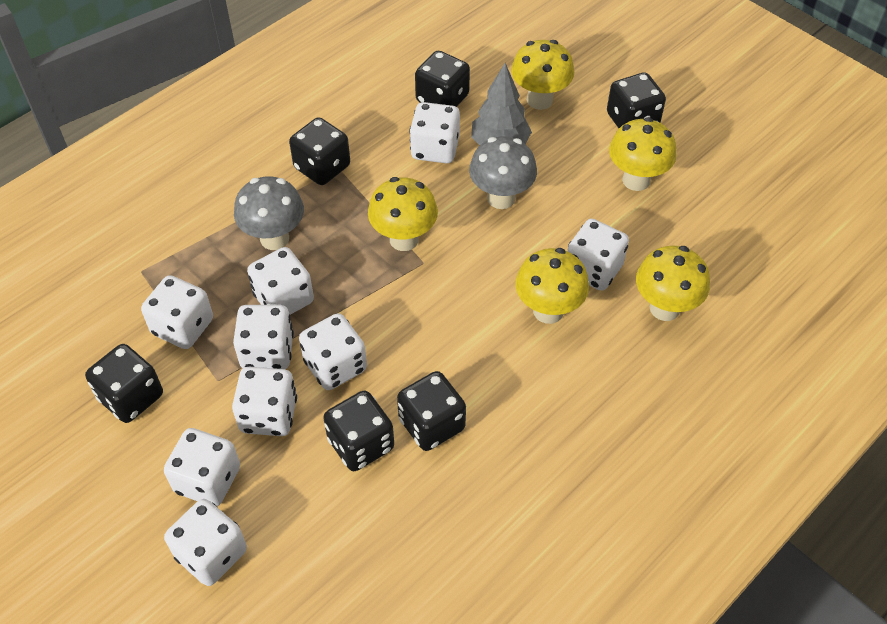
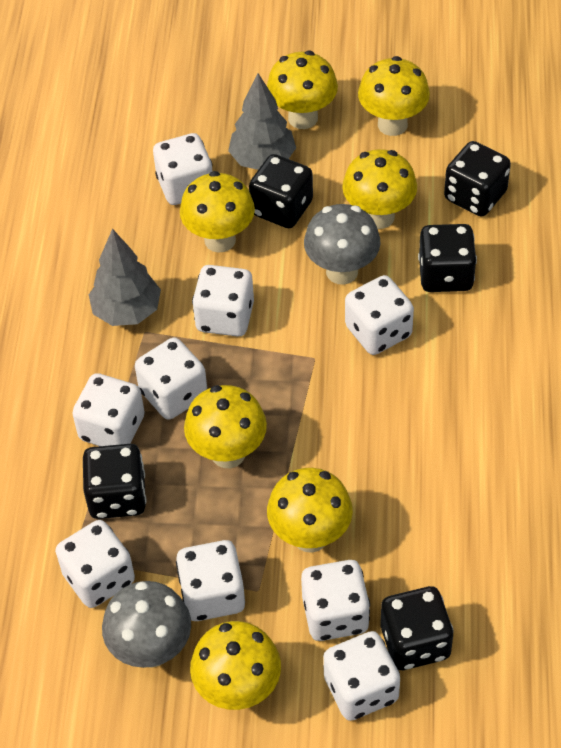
black dice: 6 -> 5
grey tree: 1 -> 2
yellow mushroom: 5 -> 7

